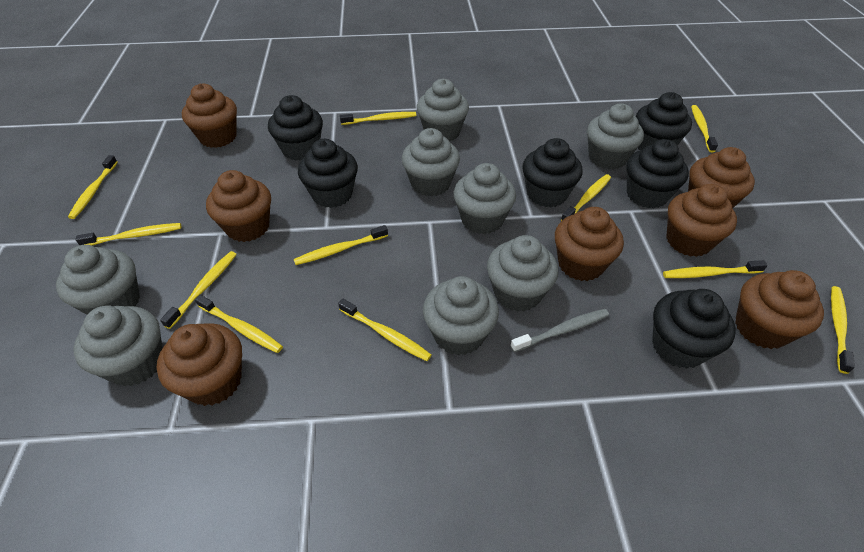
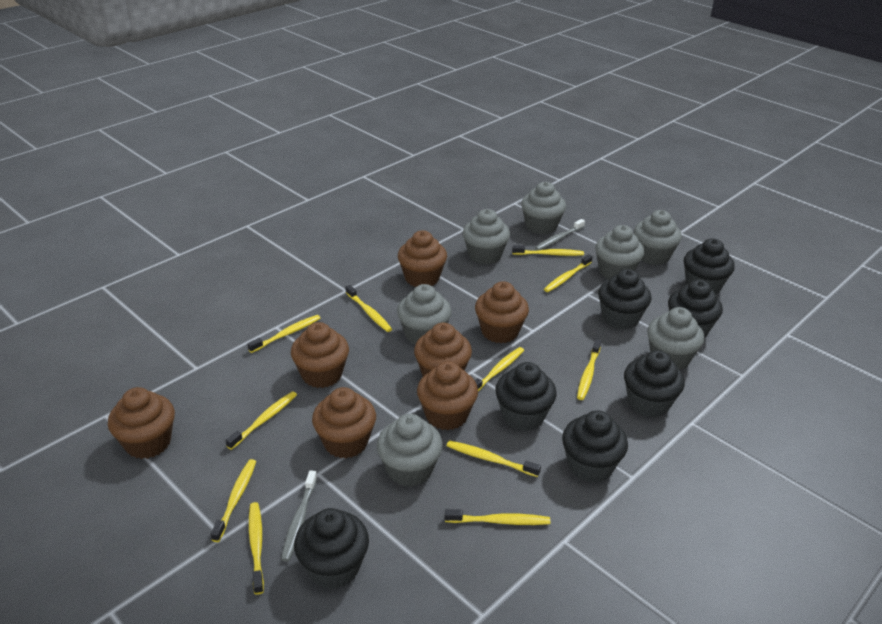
black cupcake: 6 -> 7
grey cupcake: 8 -> 7
grey toothbrush: 1 -> 2

